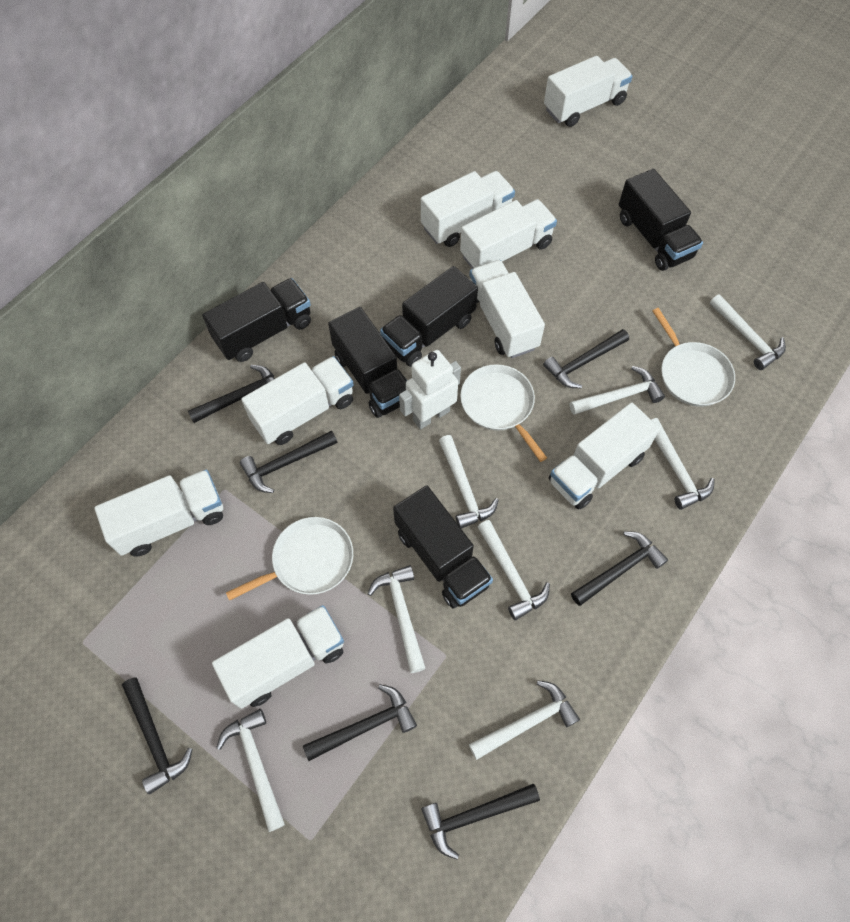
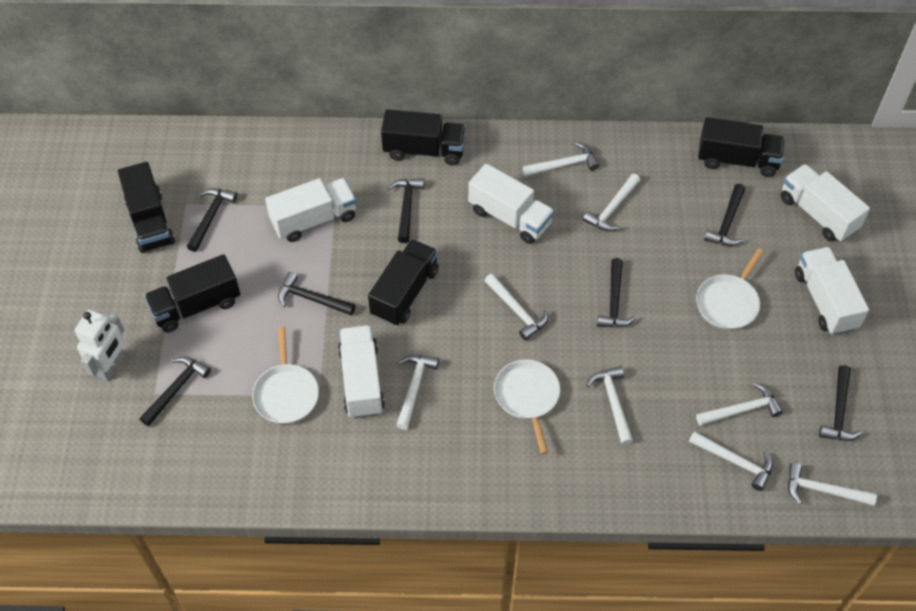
white truck: 8 -> 5

